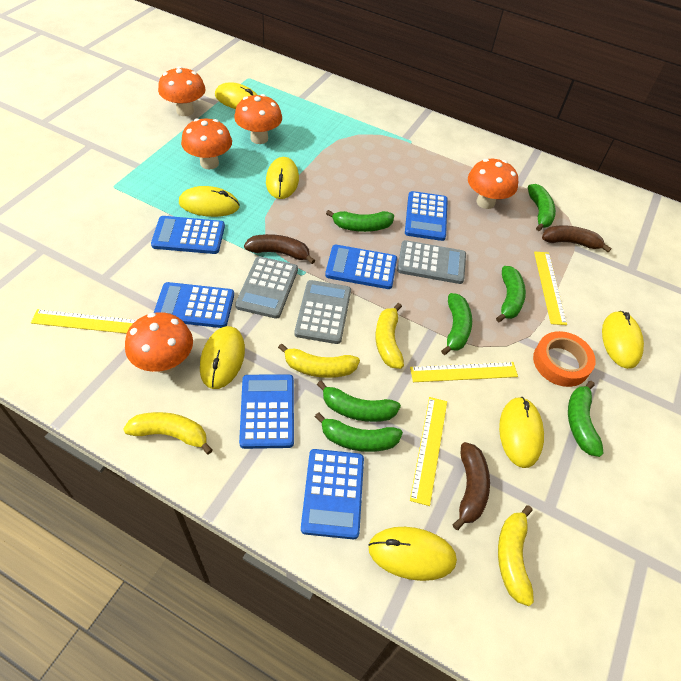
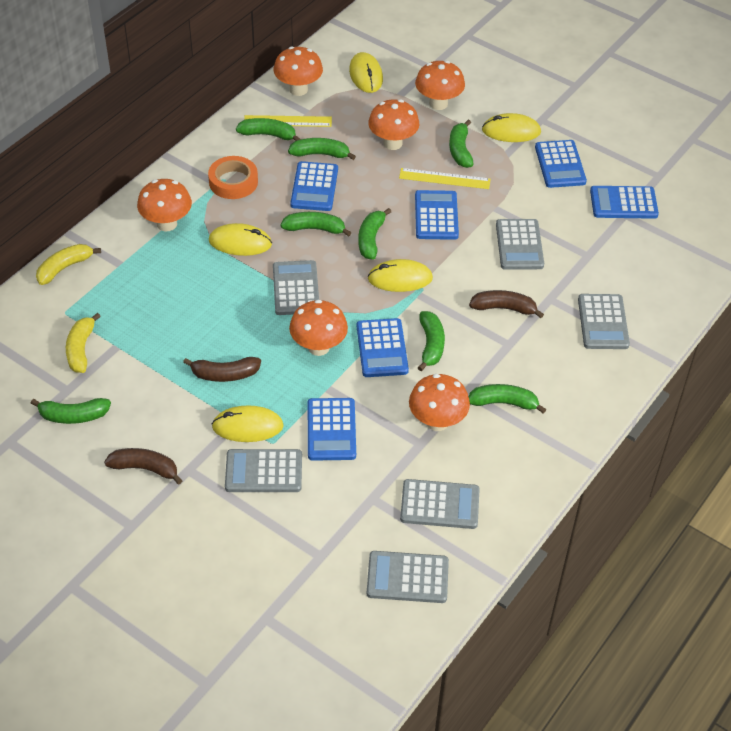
green banana: 7 -> 8
grey calculator: 3 -> 6
orange mushroom: 5 -> 6
yellow banana: 4 -> 2
yellow mouse: 7 -> 5
yellow ruler: 4 -> 2

